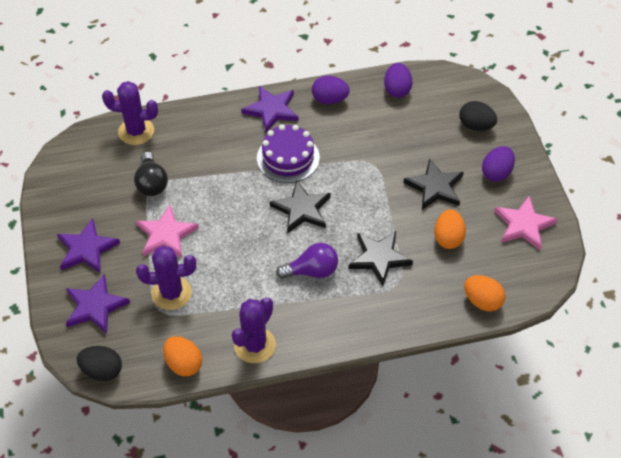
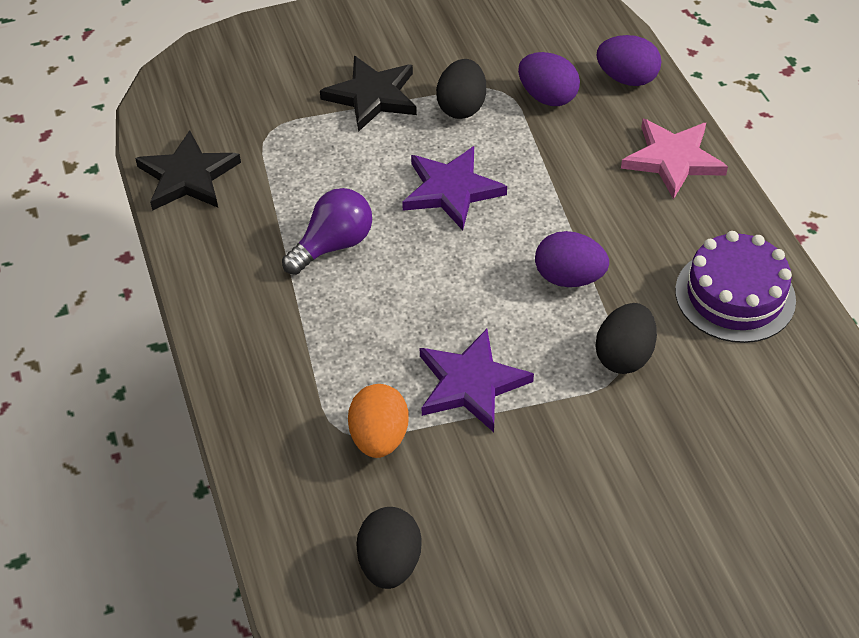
black egg: 2 -> 3
black light bulb: 1 -> 0
black star: 3 -> 2
orange egg: 3 -> 1
pink star: 2 -> 1
purple cactus: 3 -> 0
purple star: 3 -> 2

